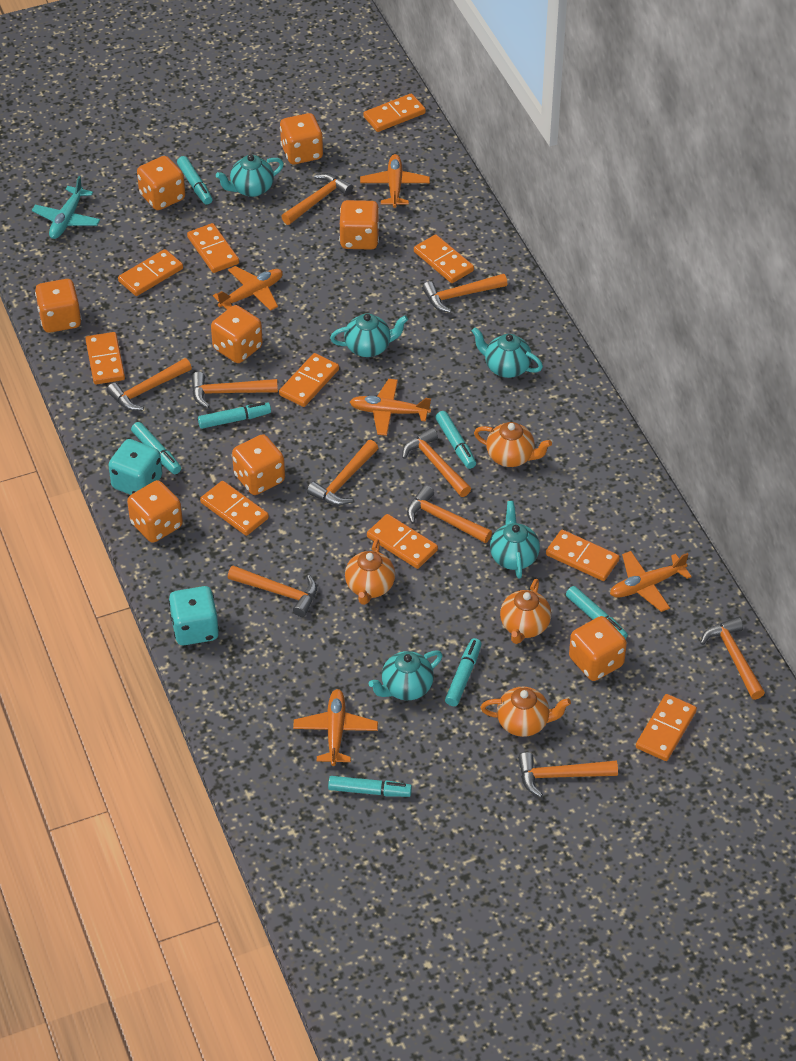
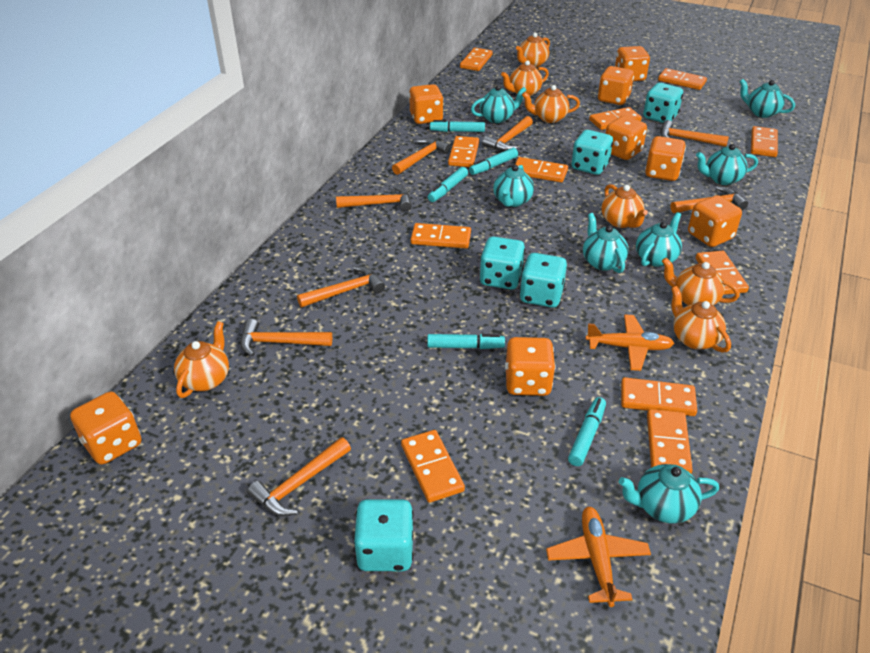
orange domino: 10 -> 11
orange hammer: 10 -> 8
orange plane: 5 -> 2
orange teapot: 4 -> 7
turquoise dice: 2 -> 5
turquoise marker: 7 -> 5
turquoise plane: 1 -> 0
turquoise teapot: 5 -> 7

